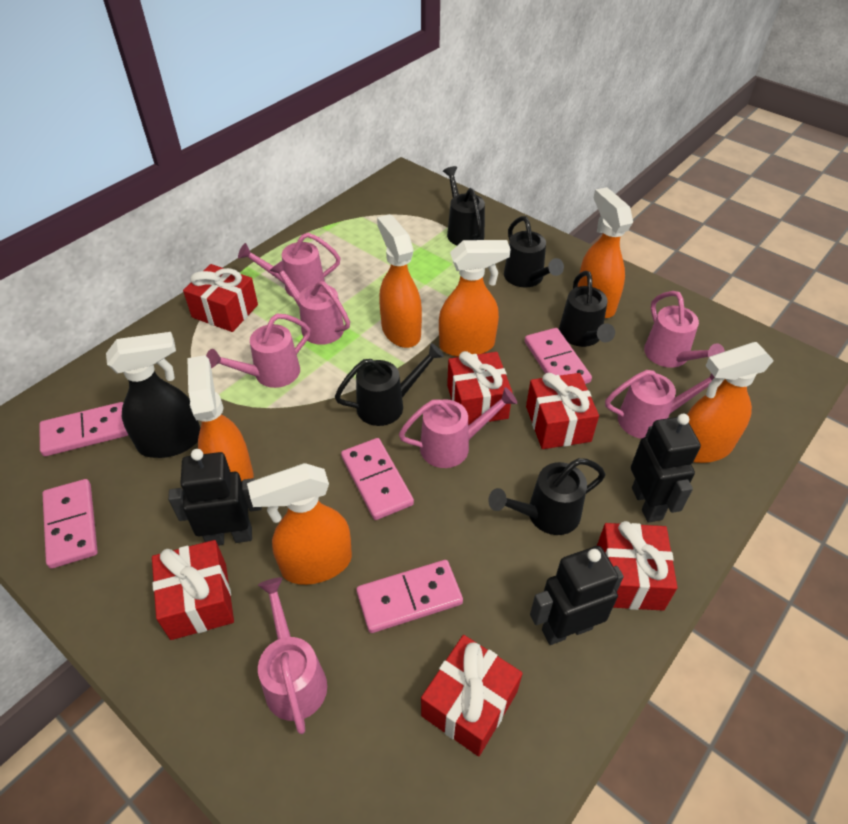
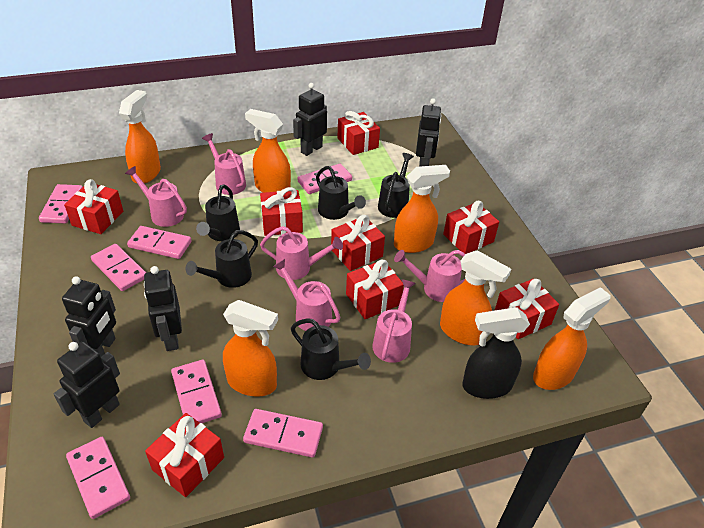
black robot: 3 -> 5
pink domino: 5 -> 7
pink watering can: 7 -> 6
red gift: 6 -> 8

